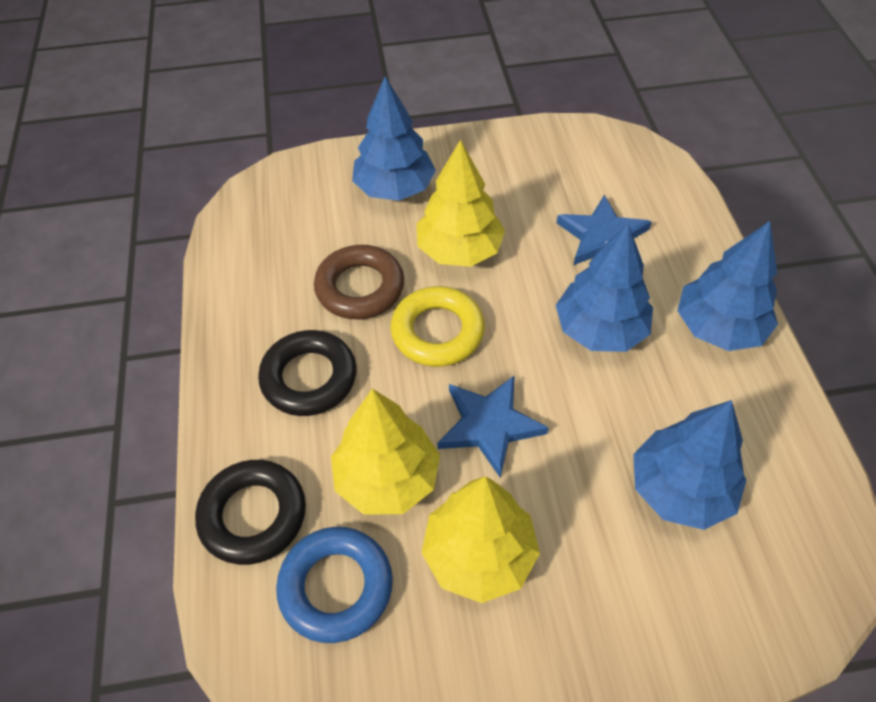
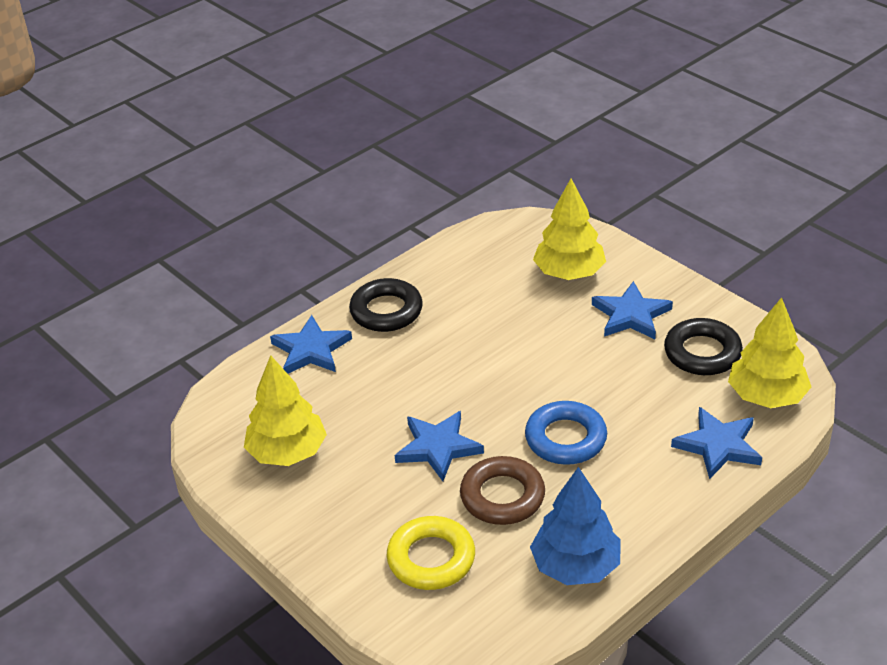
blue star: 2 -> 4
blue tree: 4 -> 1

